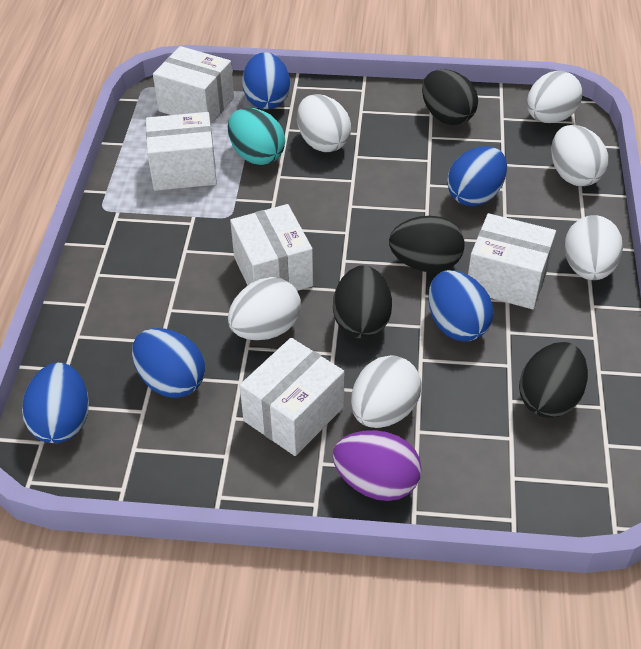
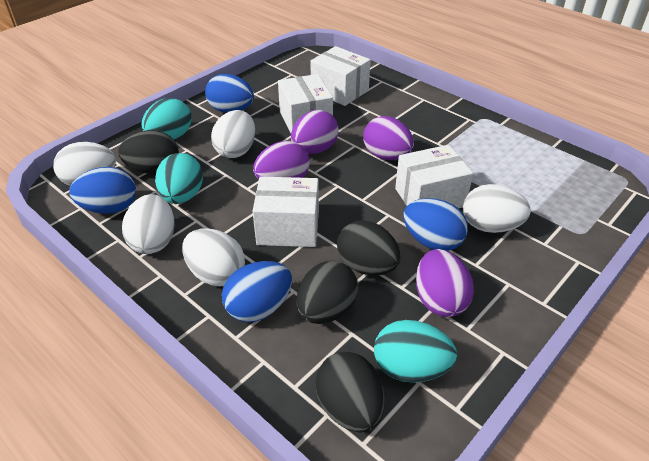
blue egg: 5 -> 4
purple egg: 1 -> 4
turquoise egg: 1 -> 3
white box: 5 -> 4
white egg: 6 -> 5

